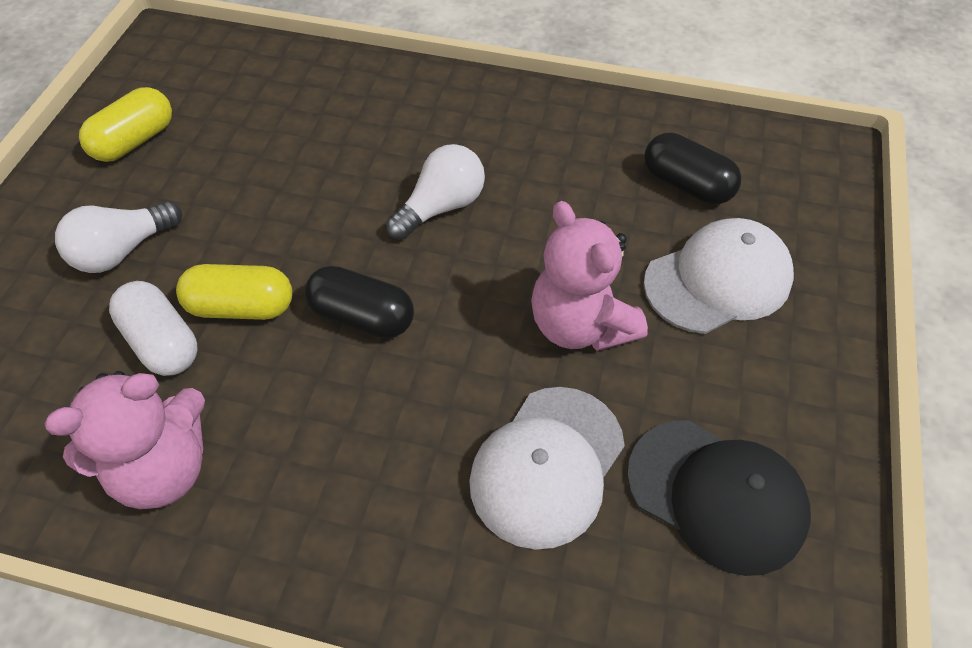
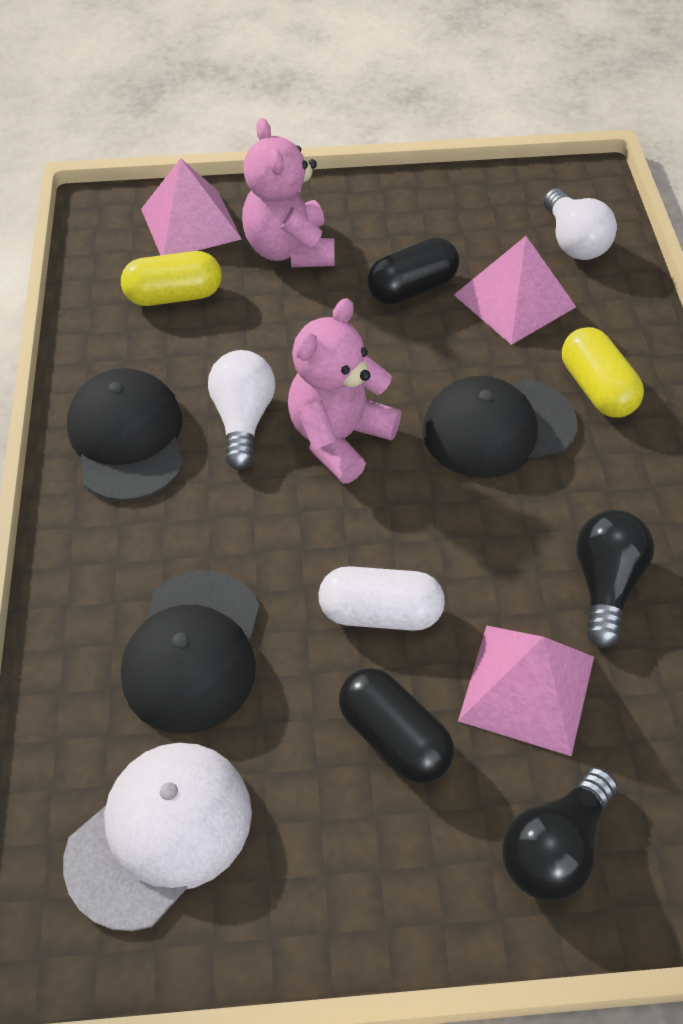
black cap: 1 -> 3
black light bulb: 0 -> 2
pink pyramid: 0 -> 3
white cap: 2 -> 1

